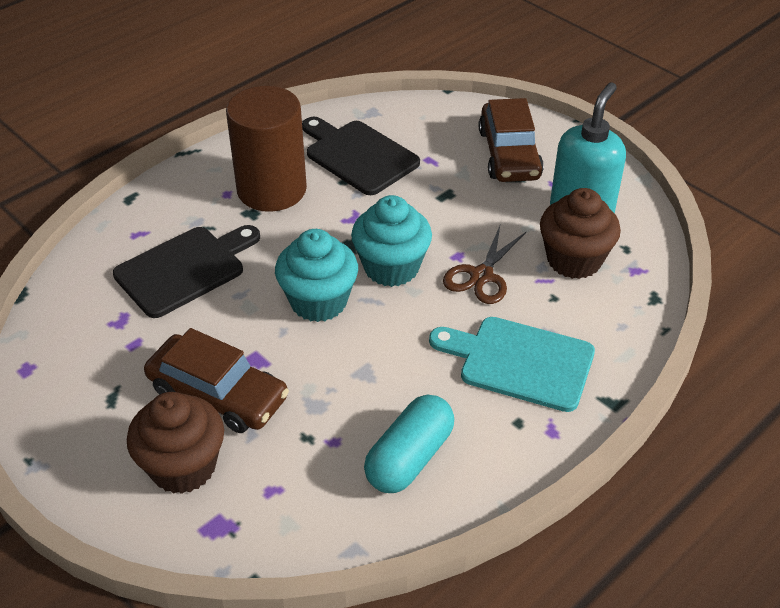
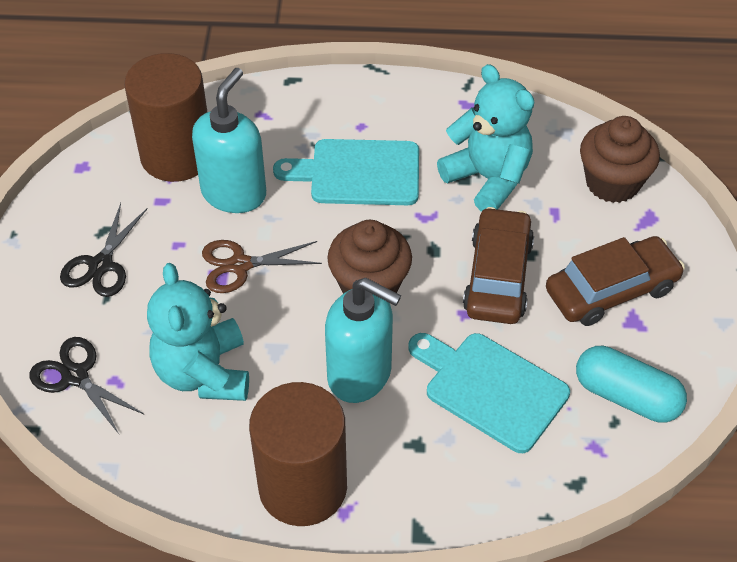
black cutting board: 2 -> 0
black scissors: 0 -> 2
brown cylinder: 1 -> 2
turquoise cupcake: 2 -> 0
turquoise cutting board: 1 -> 2
turquoise soap dispenser: 1 -> 2
turquoise teddy bear: 0 -> 2

